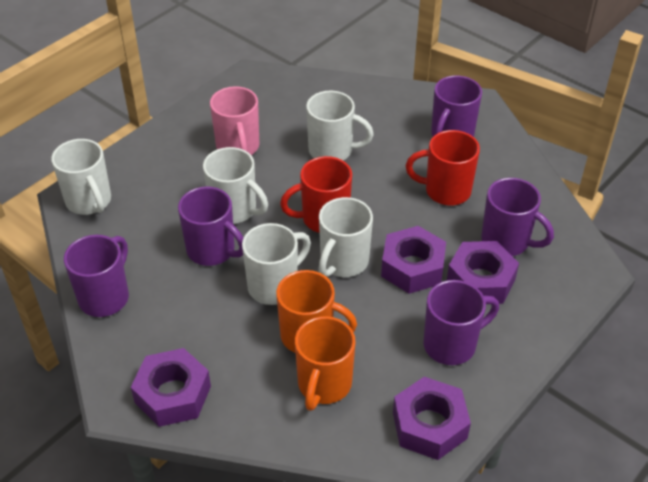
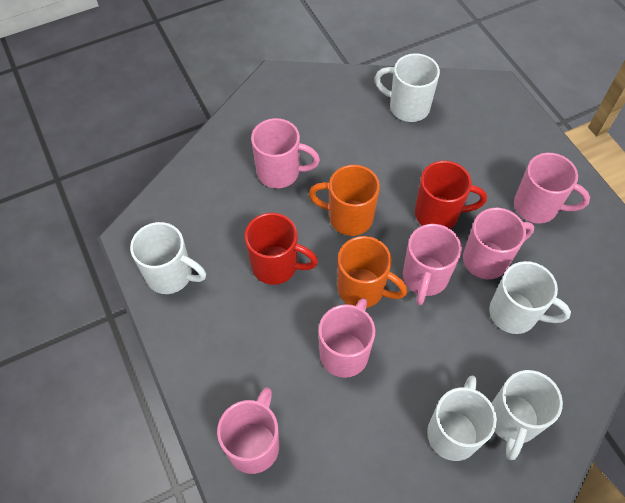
pink mug: 1 -> 6
purple mug: 5 -> 0
purple nut: 4 -> 0

